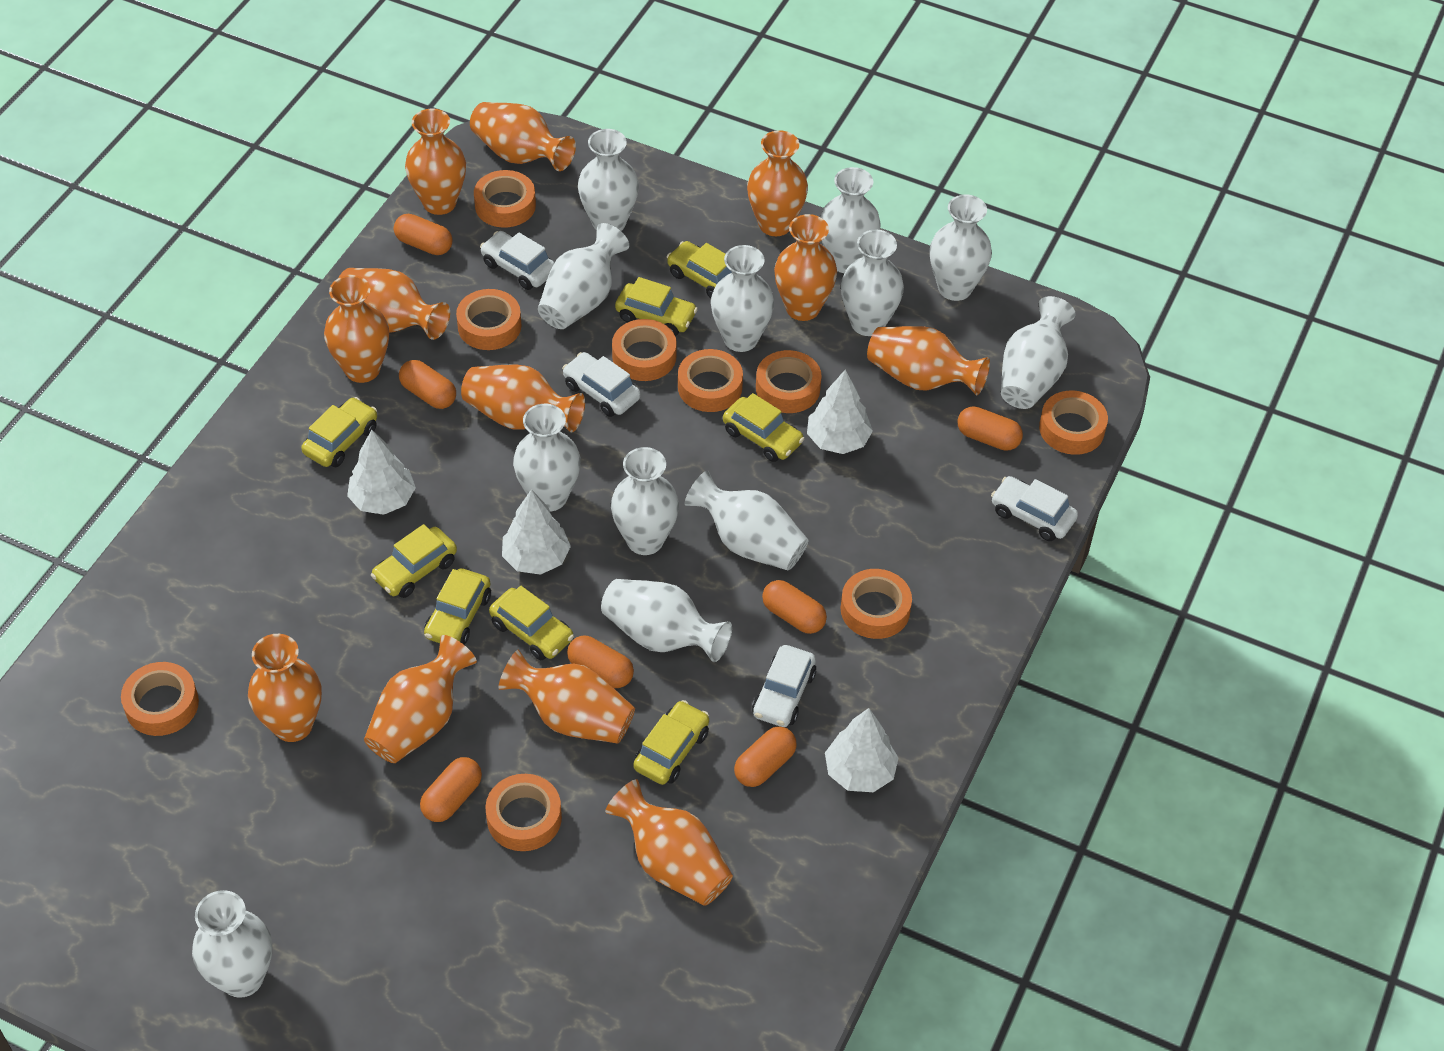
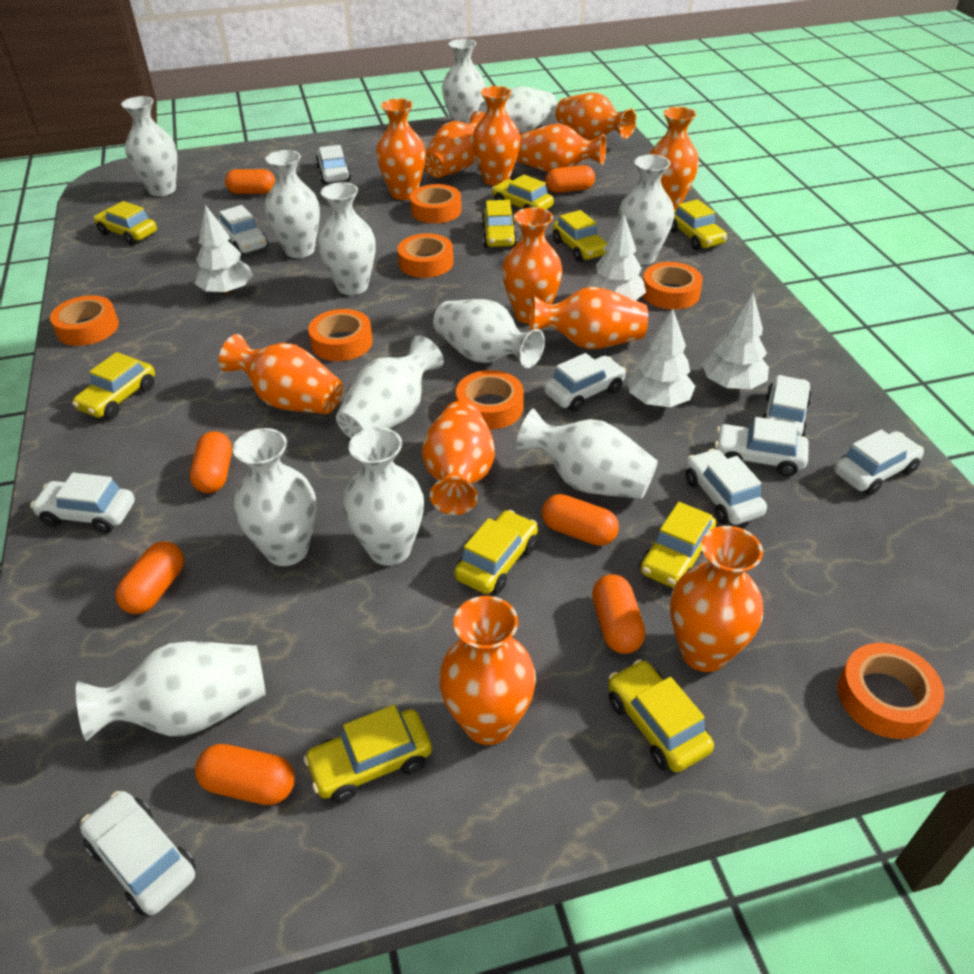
orange tape: 9 -> 7
white car: 4 -> 9
yellow car: 8 -> 10

